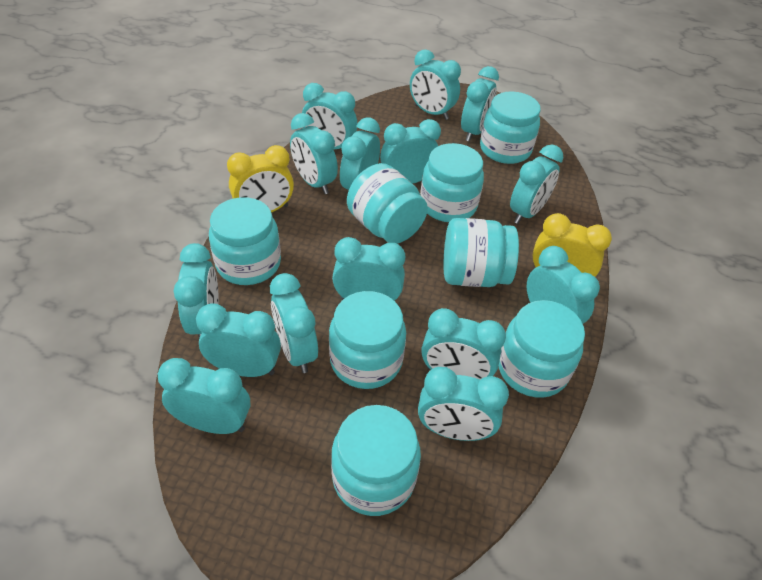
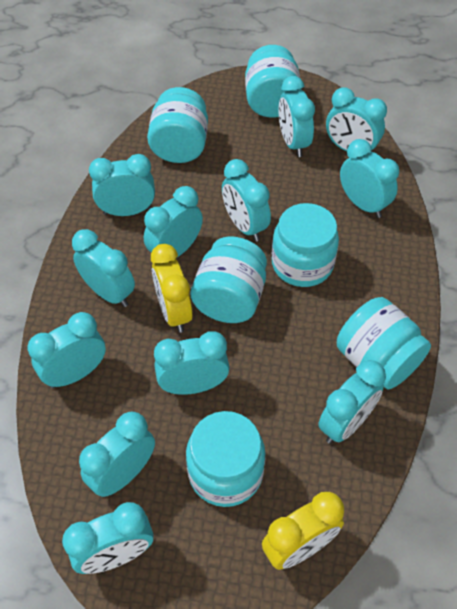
turquoise clock: 15 -> 12
turquoise jar: 8 -> 6

